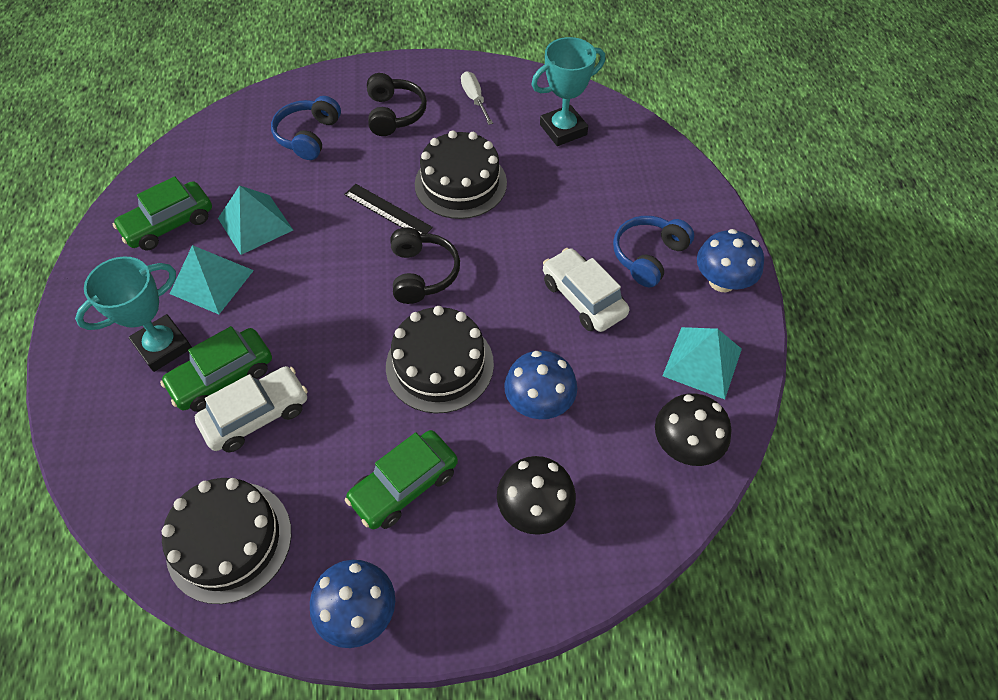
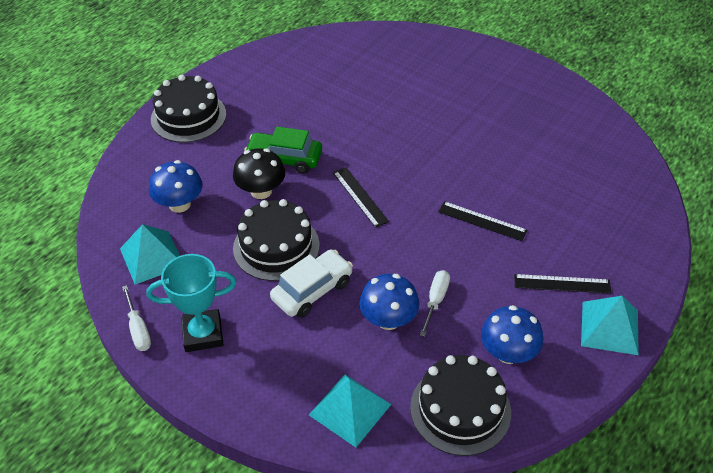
black headphones: 2 -> 0
black mushroom: 2 -> 1
black ruler: 1 -> 3
blue headphones: 2 -> 0
green car: 3 -> 1
turquoise trophy: 2 -> 1
white car: 2 -> 1
white screwdriver: 1 -> 2

